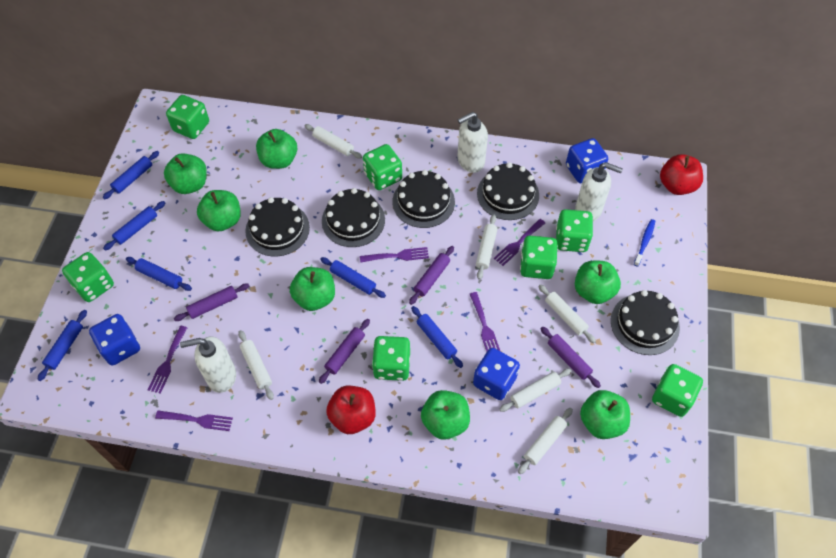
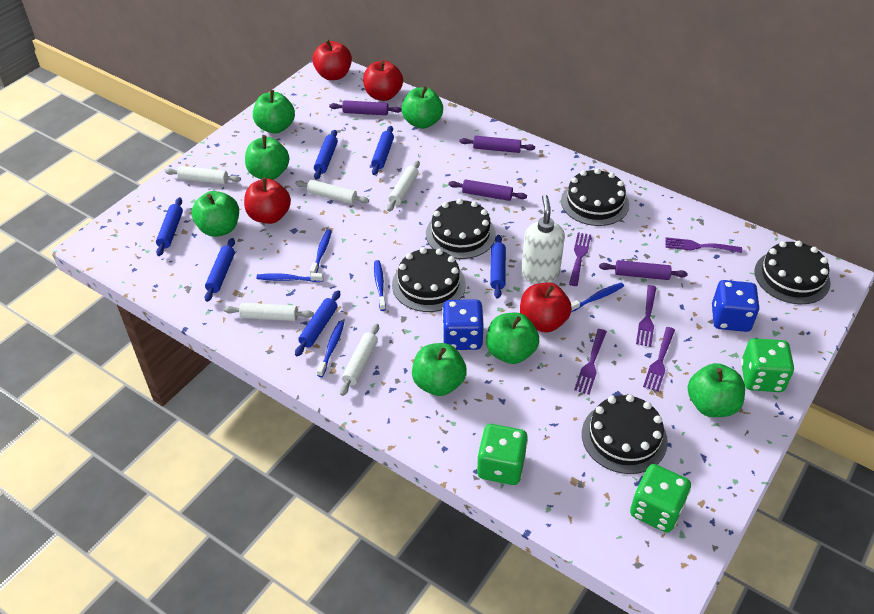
blue dice: 3 -> 2
blue toothbrush: 1 -> 5
green dice: 7 -> 3
red apple: 2 -> 4
white rolling pin: 6 -> 5
white soap dispenser: 3 -> 1

